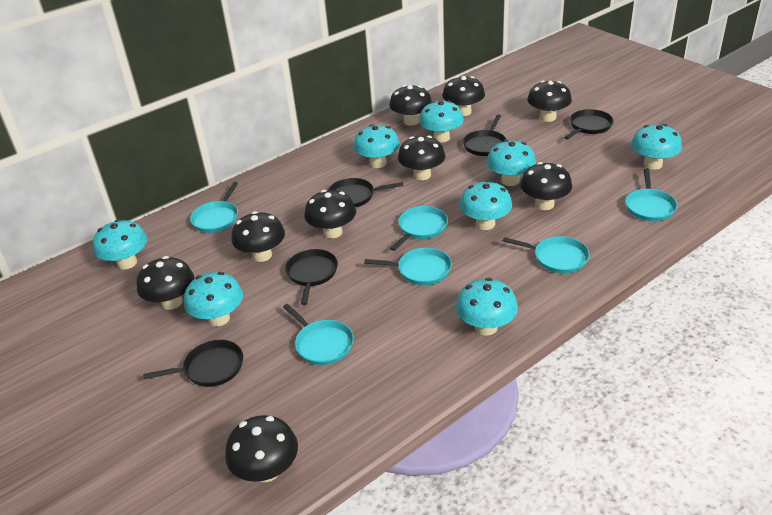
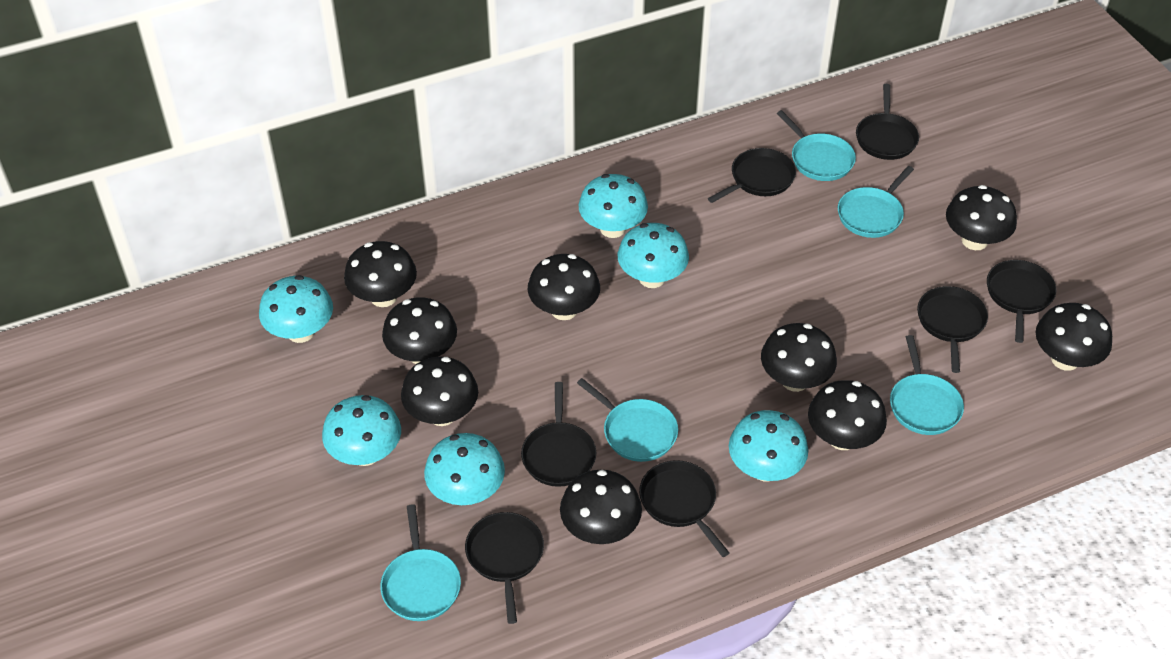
black pan: 5 -> 7
turquoise mushroom: 8 -> 6
turquoise pan: 6 -> 5

